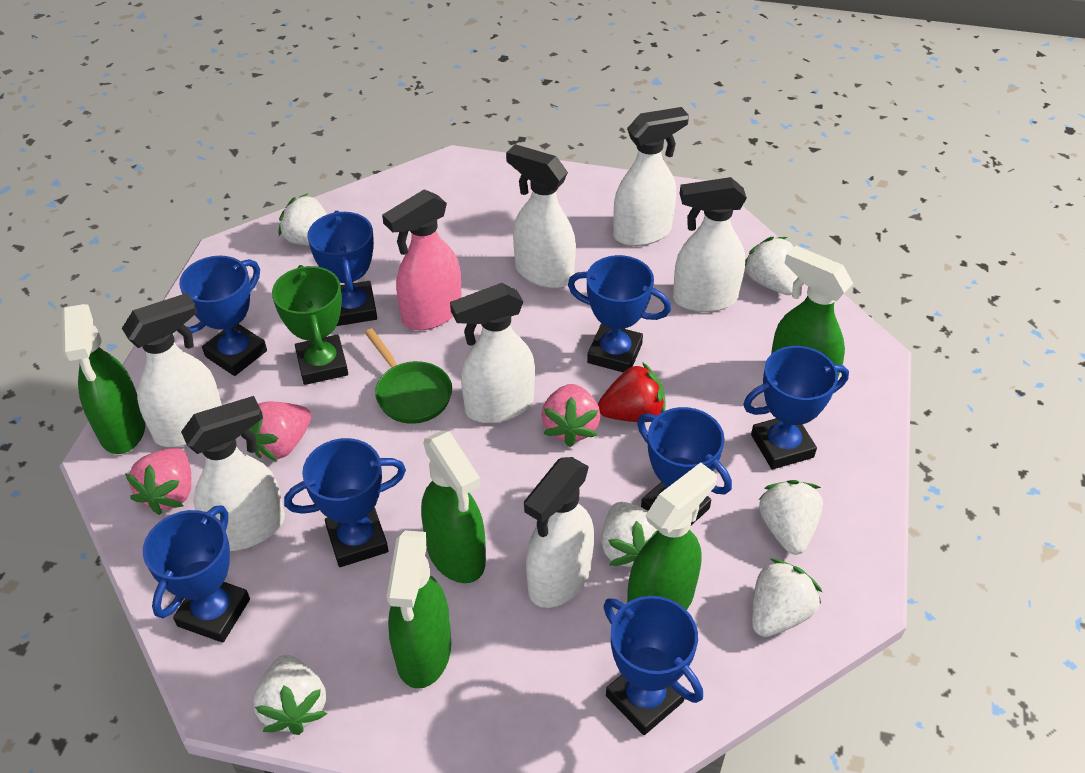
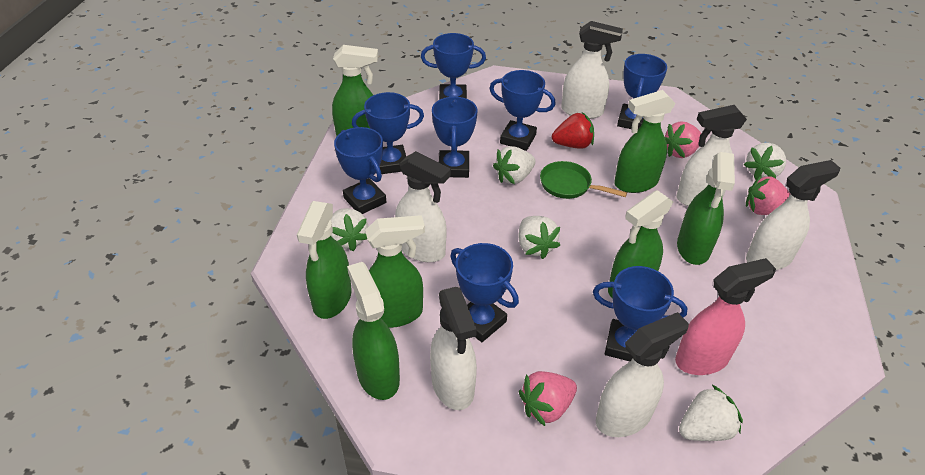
green spray bottle: 5 -> 7
green trophy: 1 -> 0
white spray bottle: 7 -> 6
white strawberry: 6 -> 5

